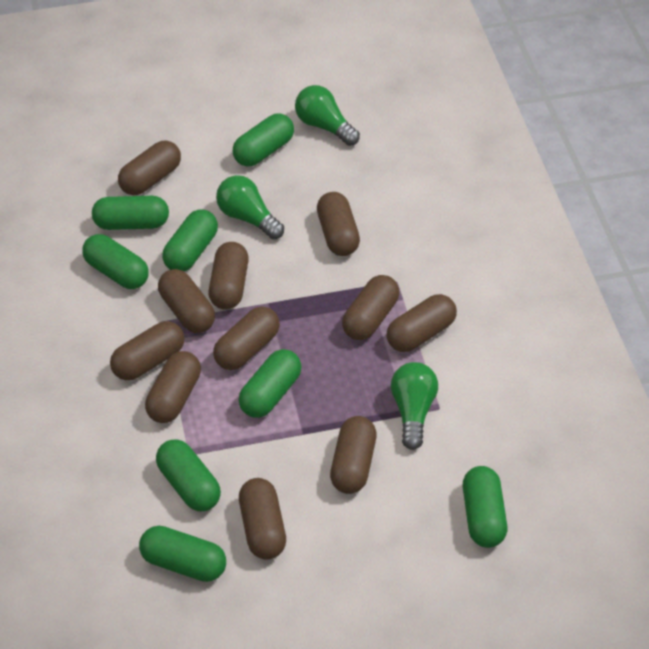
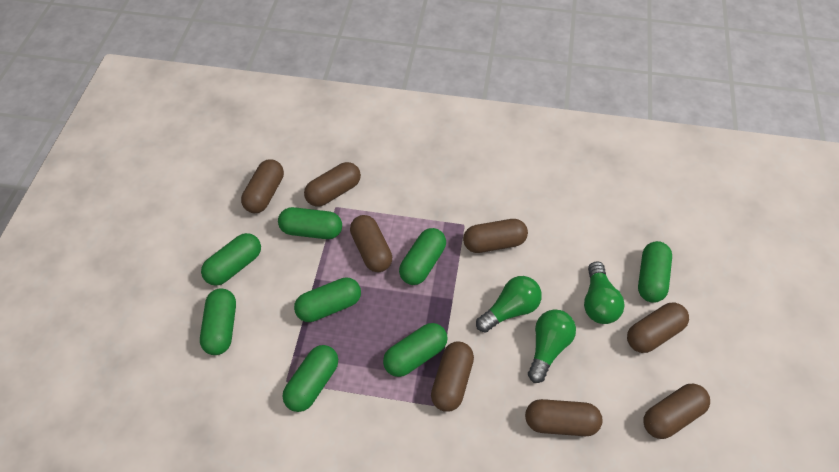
brown capsule: 11 -> 8

